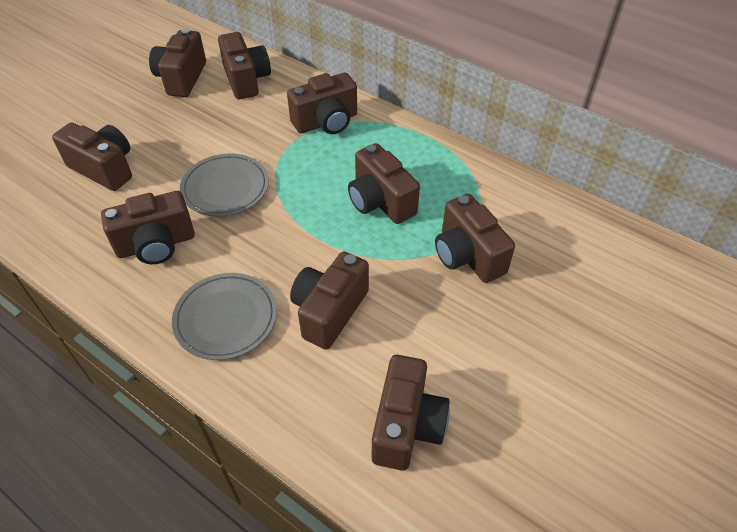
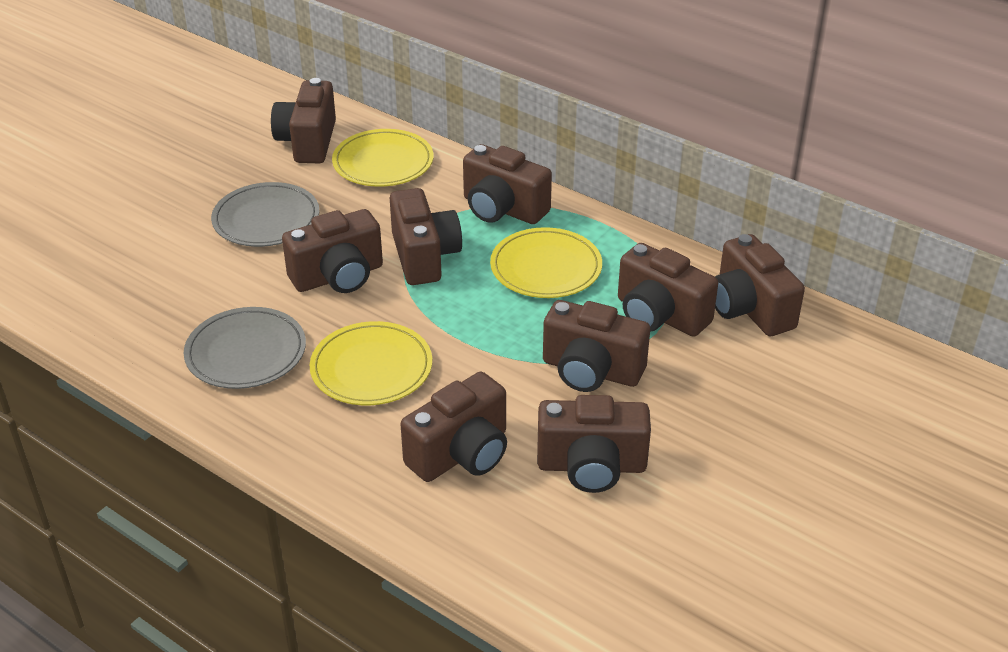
yellow plate: 0 -> 3

